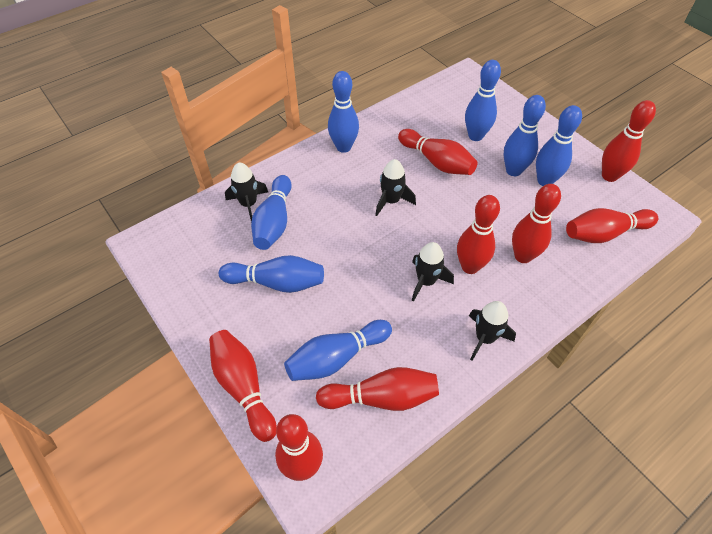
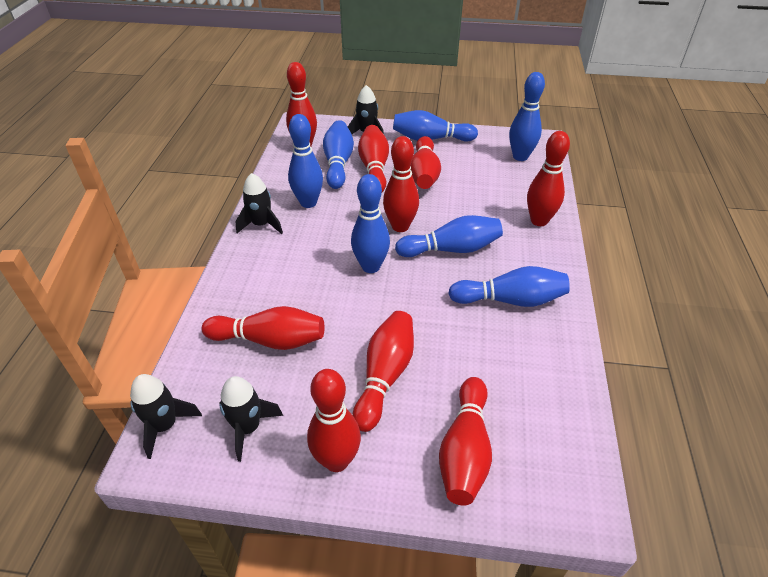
red bowling pin: 8 -> 9

